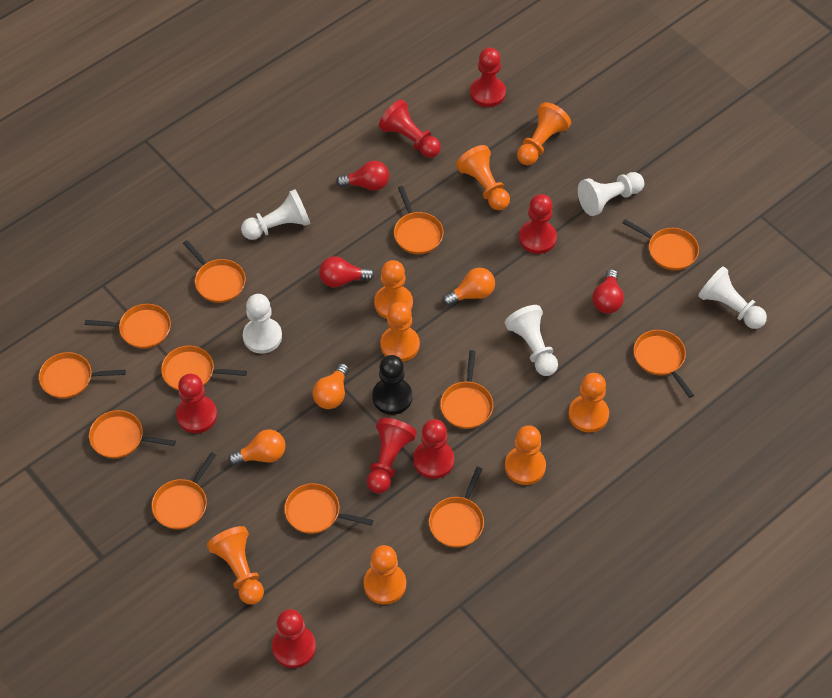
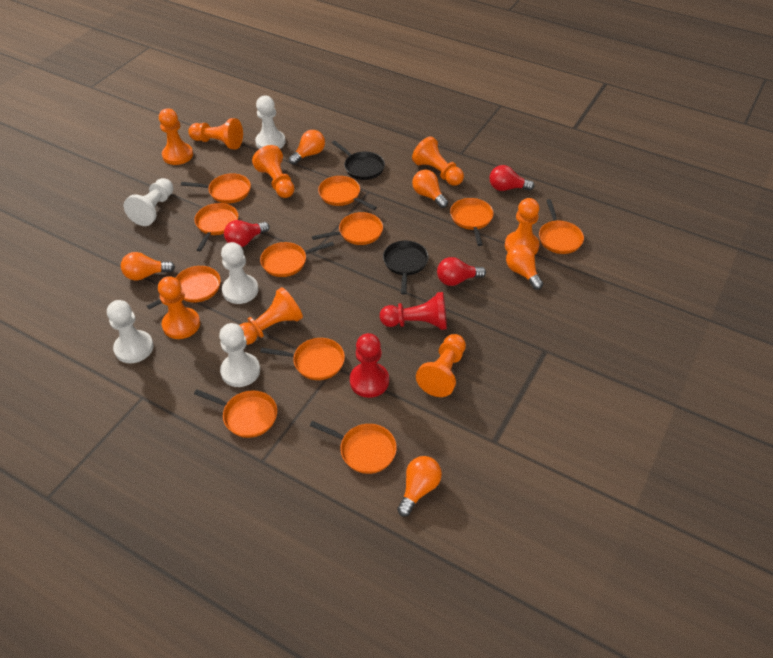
black pan: 0 -> 2
black pawn: 1 -> 0
orange light bulb: 3 -> 5
orange pan: 12 -> 11
red pawn: 7 -> 2

